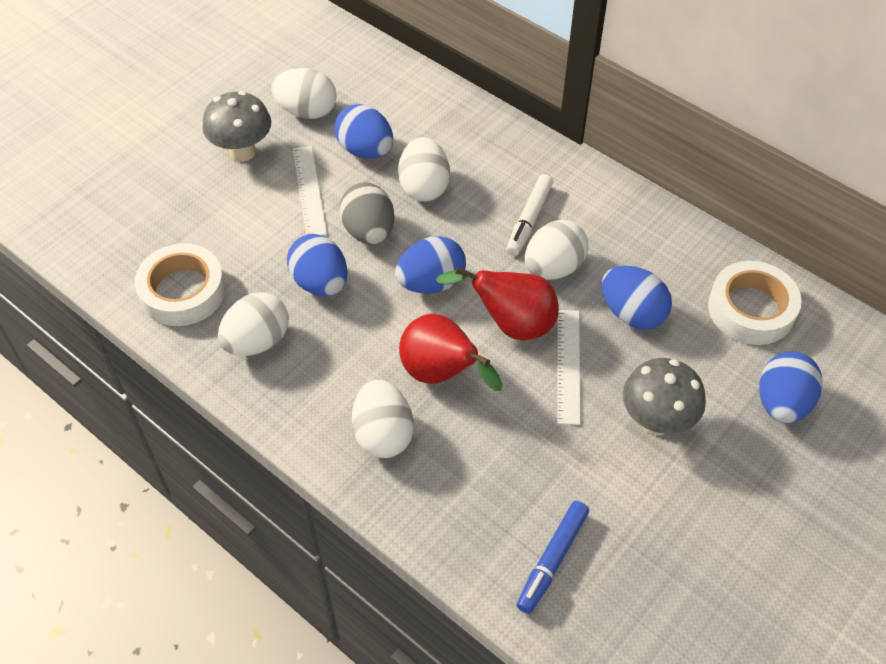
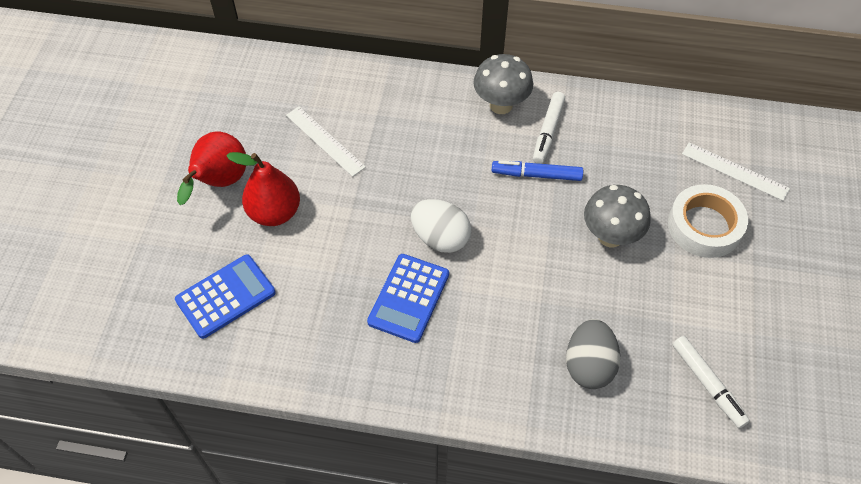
blue calculator: 0 -> 2
blue egg: 5 -> 0
white egg: 5 -> 1
white marker: 1 -> 2
white tape: 2 -> 1

